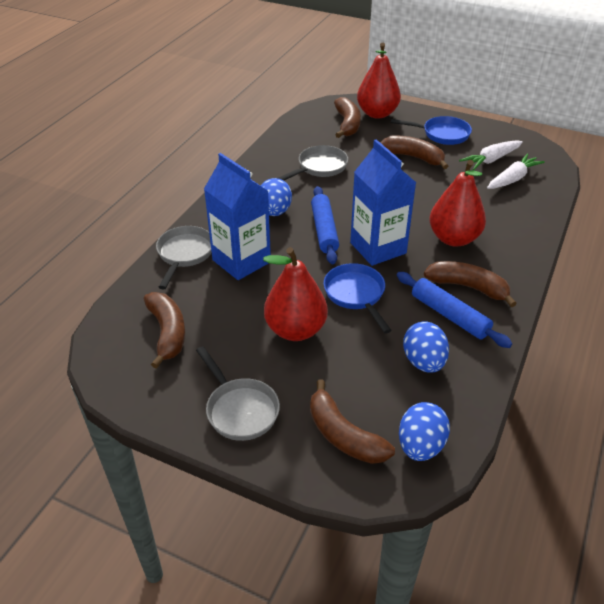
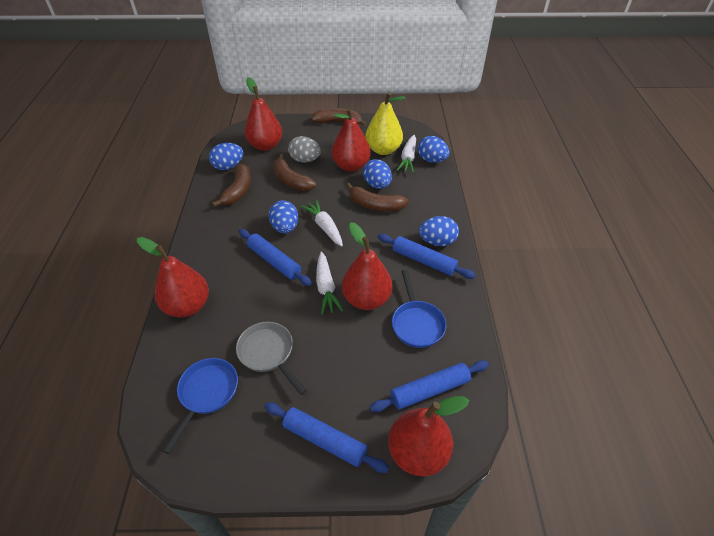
blue carton: 2 -> 0
blue egg: 3 -> 5
blue rolling pin: 2 -> 4
brown banana: 5 -> 4
grey egg: 0 -> 1
grey pan: 3 -> 1
red pear: 3 -> 5
white carrot: 2 -> 3
yellow pear: 0 -> 1

